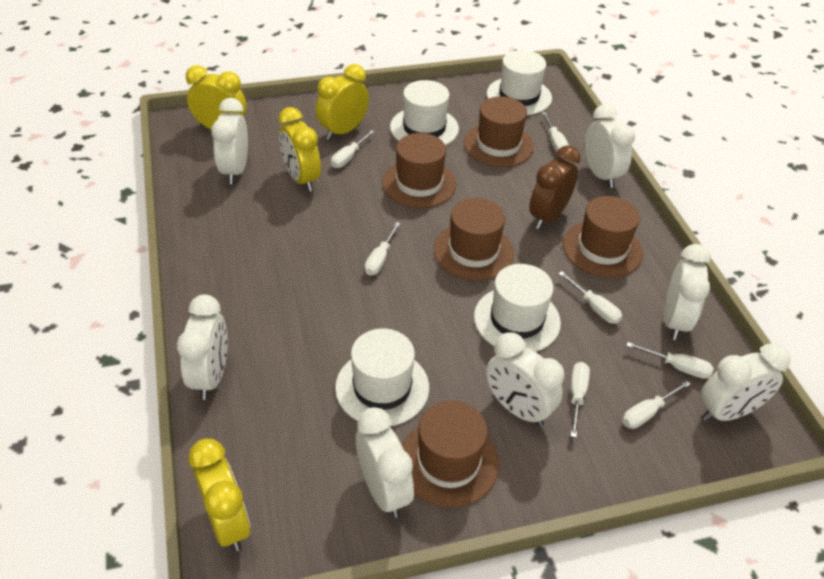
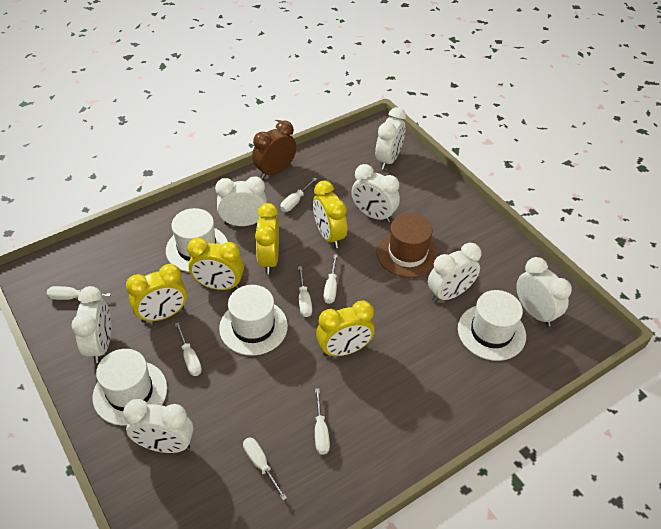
brown hat: 5 -> 1
yellow clock: 4 -> 5

